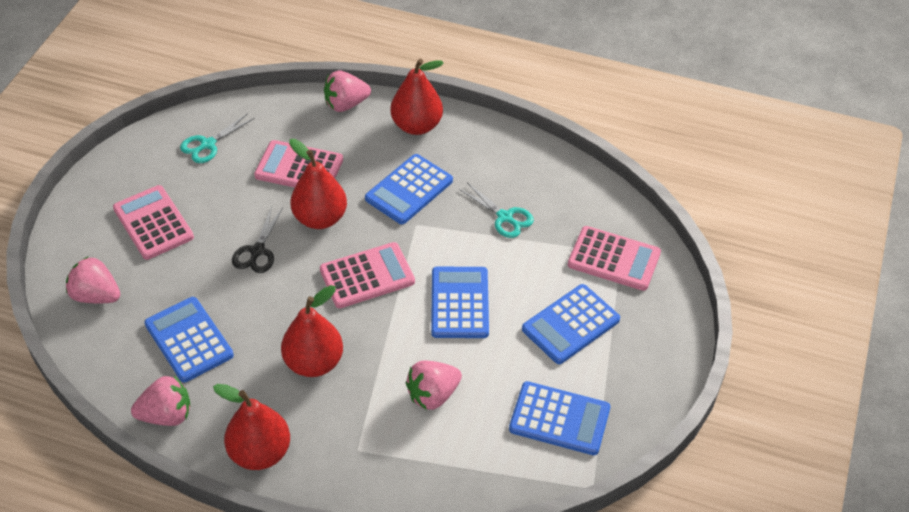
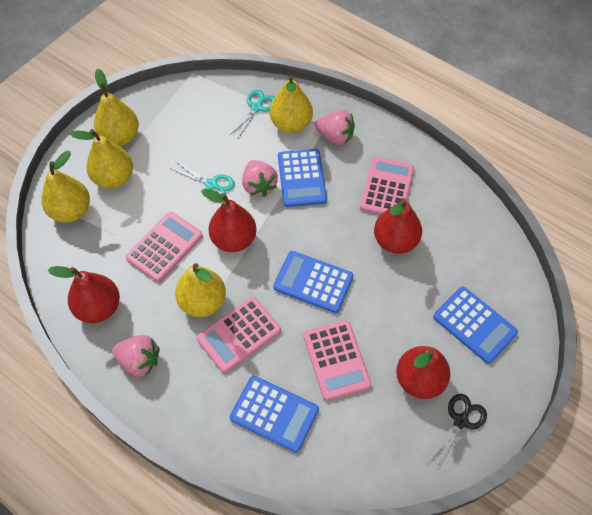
blue calculator: 5 -> 4
pink strawberry: 4 -> 3
yellow pear: 0 -> 5

